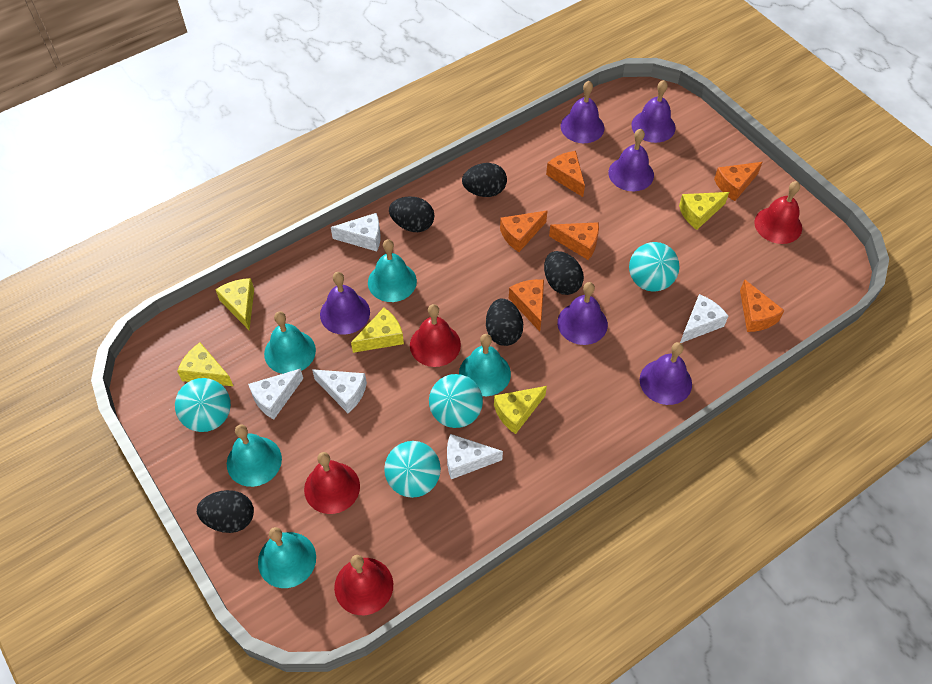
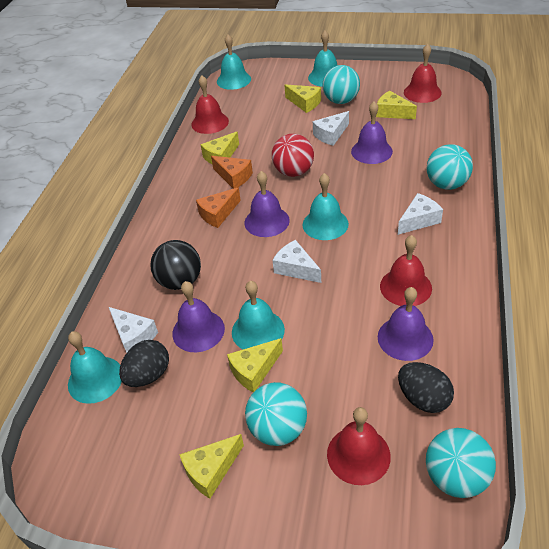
black ball: 0 -> 1
black egg: 5 -> 2
orange cheese: 6 -> 2
purple bell: 6 -> 4
red ball: 0 -> 1
white cheese: 5 -> 4

